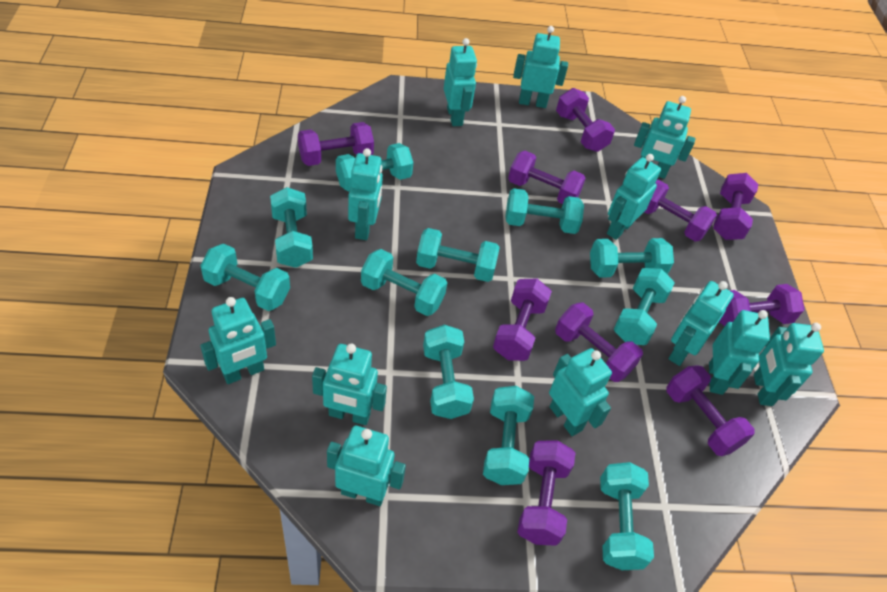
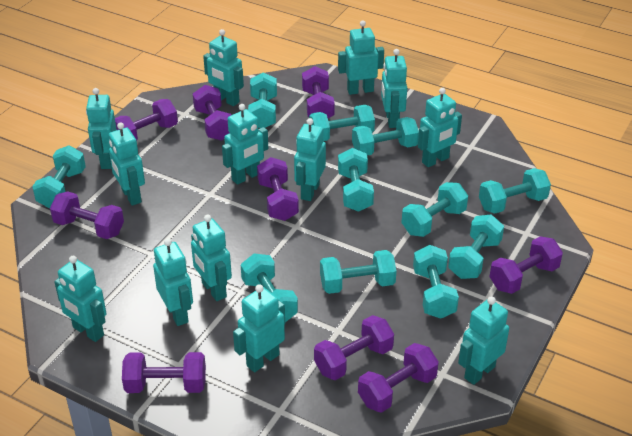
purple dumbbell: 10 -> 9
turquoise robot: 12 -> 13

